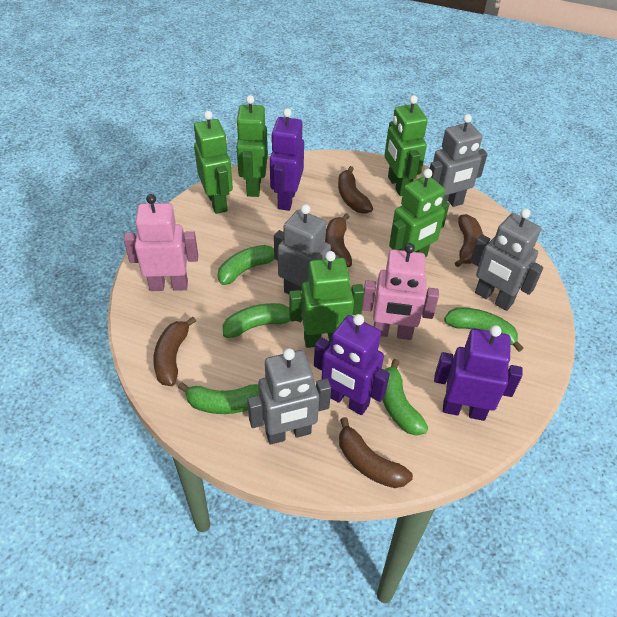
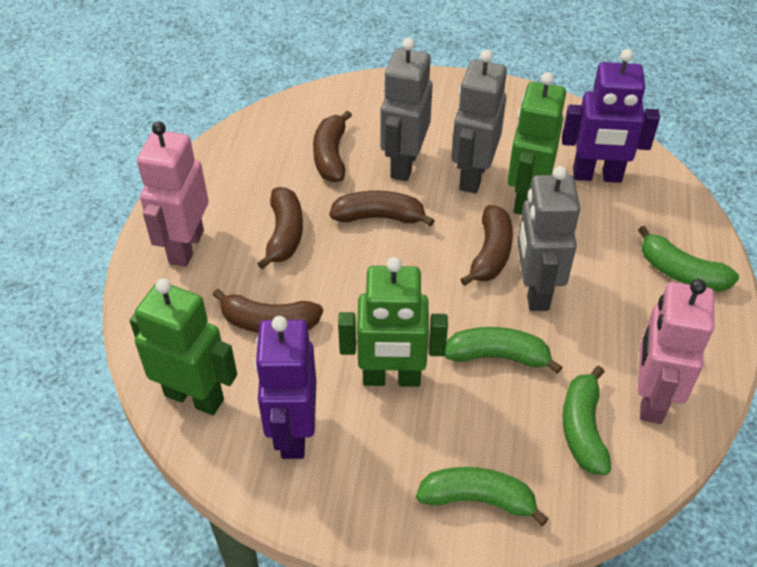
green banana: 5 -> 4
green robot: 5 -> 3
grey robot: 4 -> 3
purple robot: 3 -> 2

